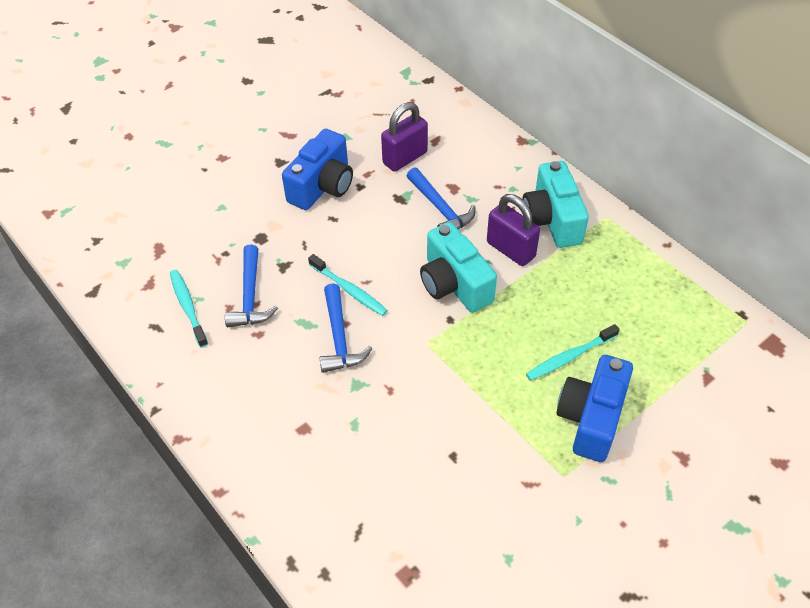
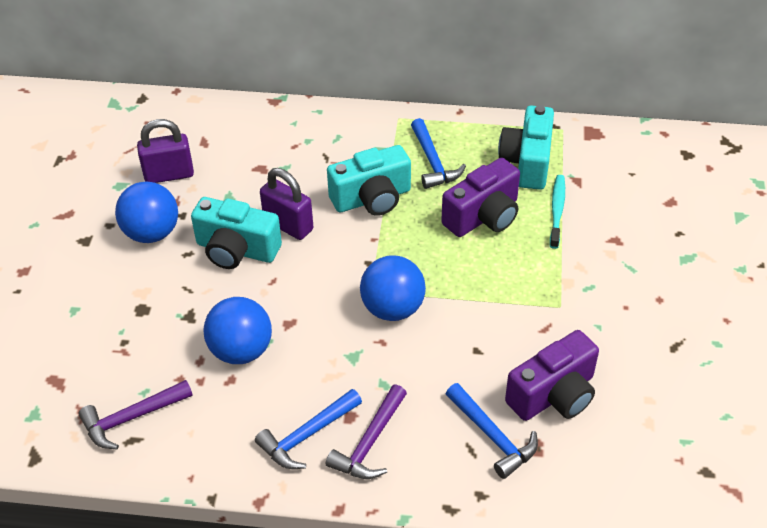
blue ball: 0 -> 3
blue camera: 2 -> 0
purple camera: 0 -> 2
purple hammer: 0 -> 2
turquoise camera: 2 -> 3
turquoise toothbrush: 3 -> 1

